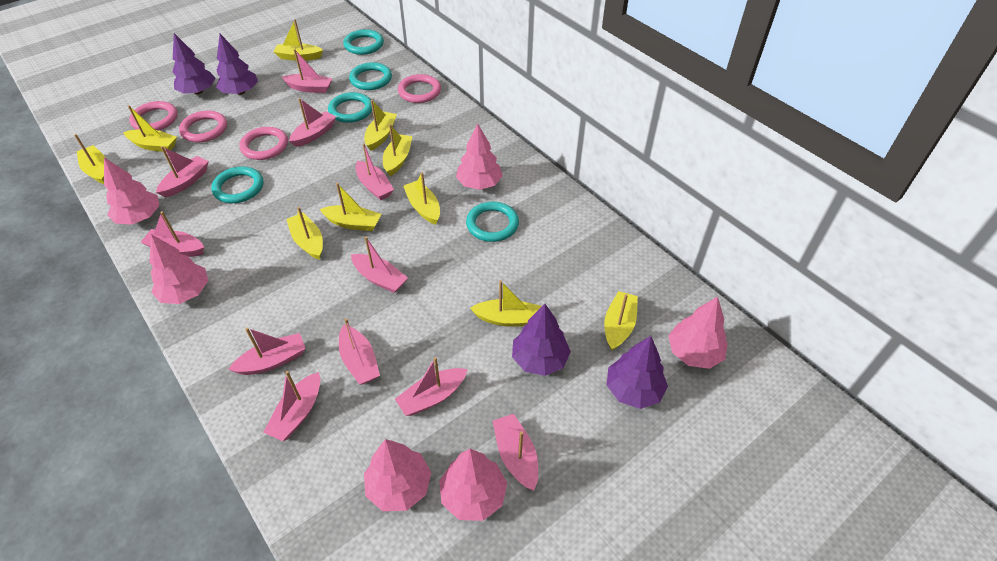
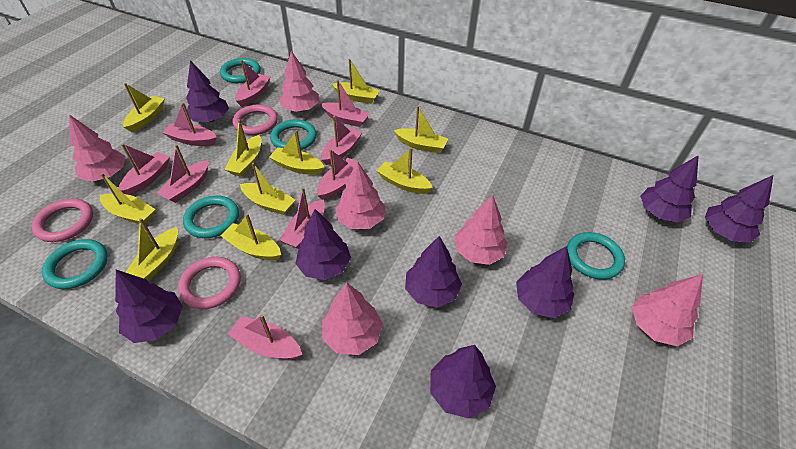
pink boat: 11 -> 9
pink ring: 4 -> 3
purple tree: 4 -> 8

